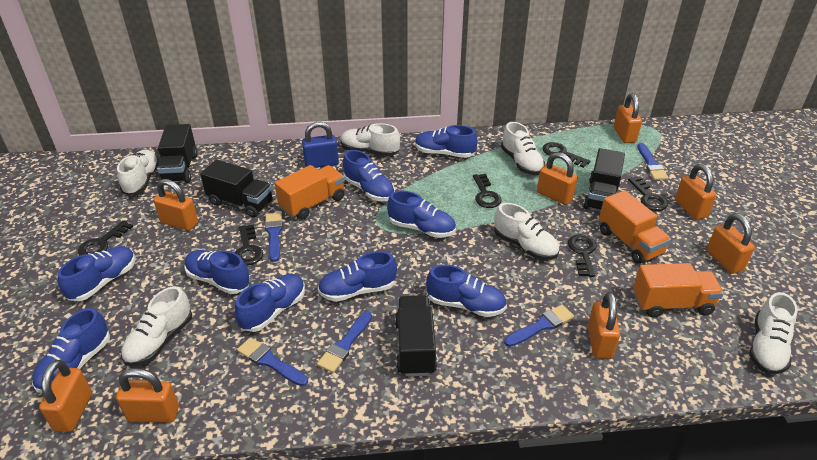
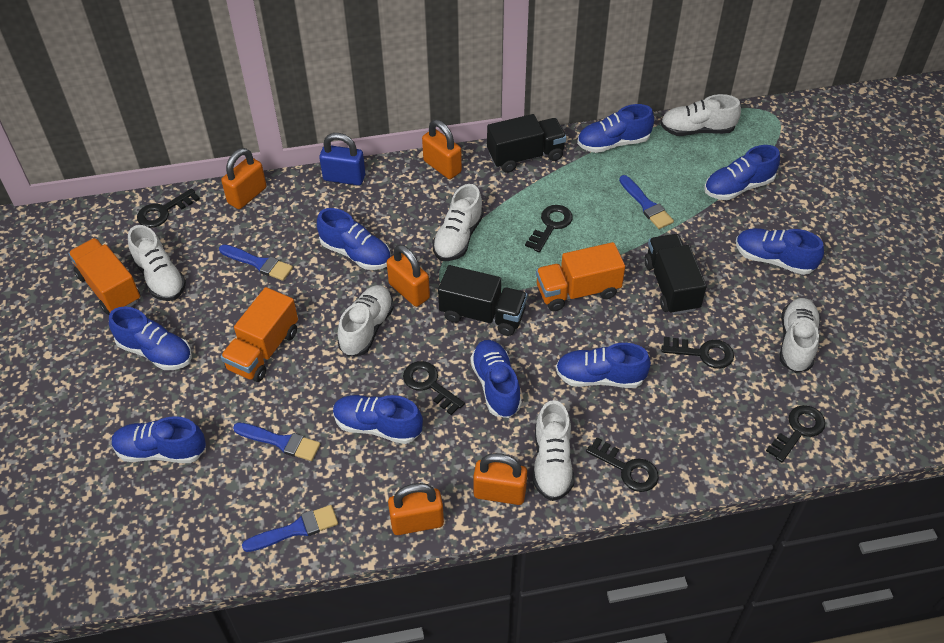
black truck: 4 -> 3
blue brush: 5 -> 4
orange padlock: 8 -> 5

